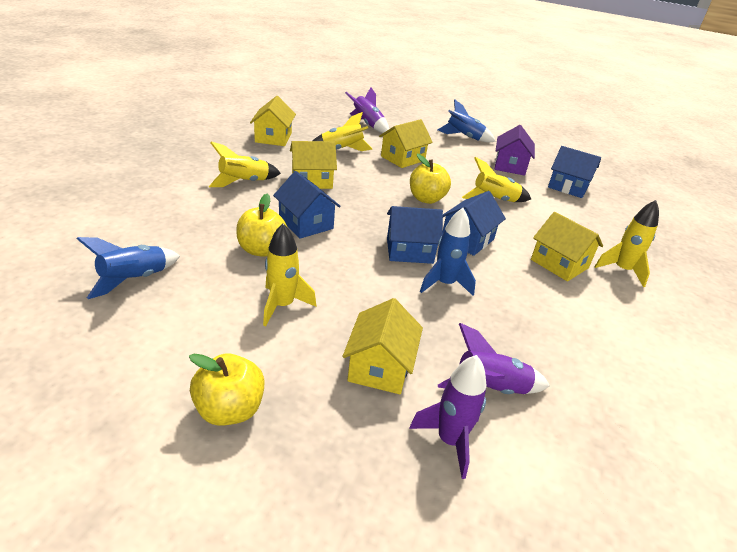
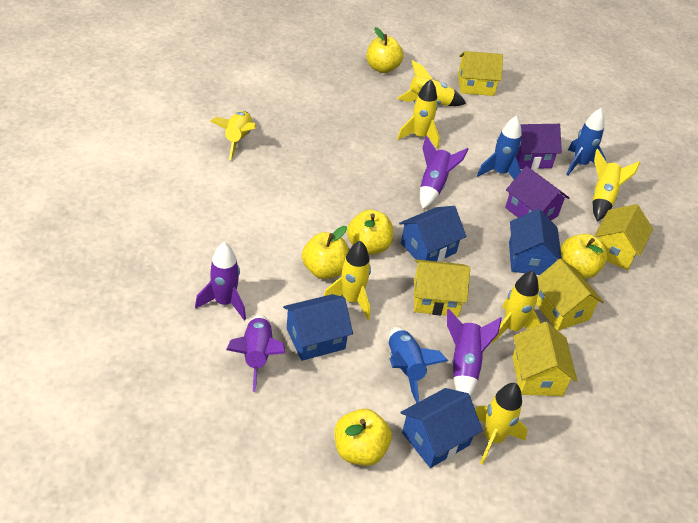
purple house: 1 -> 2
purple rocket: 3 -> 4
yellow apple: 3 -> 5
yellow rocket: 5 -> 7

